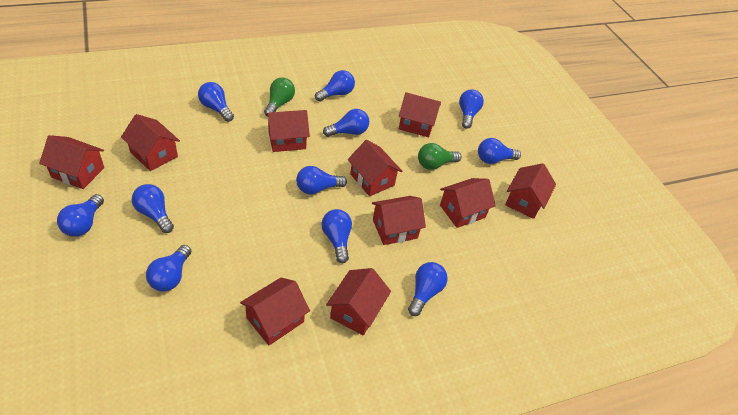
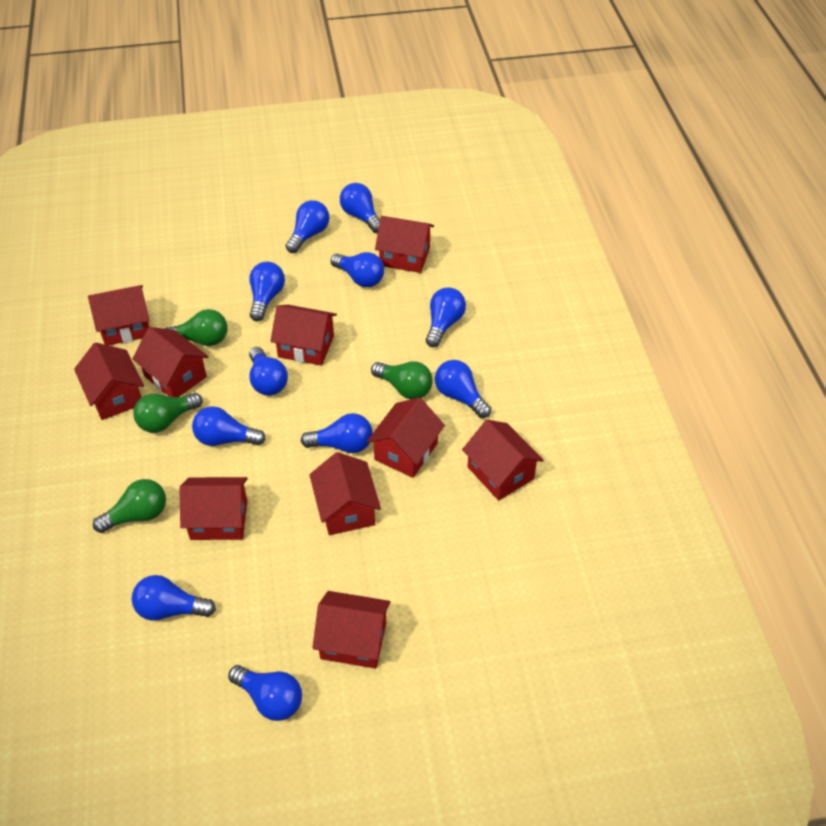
green light bulb: 2 -> 4

